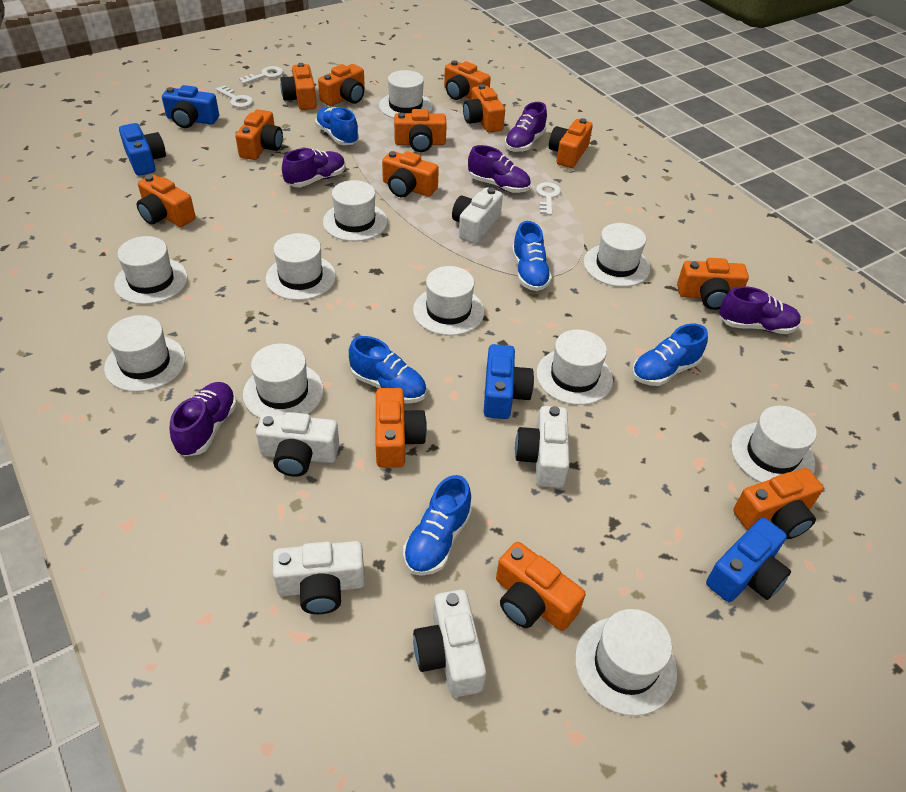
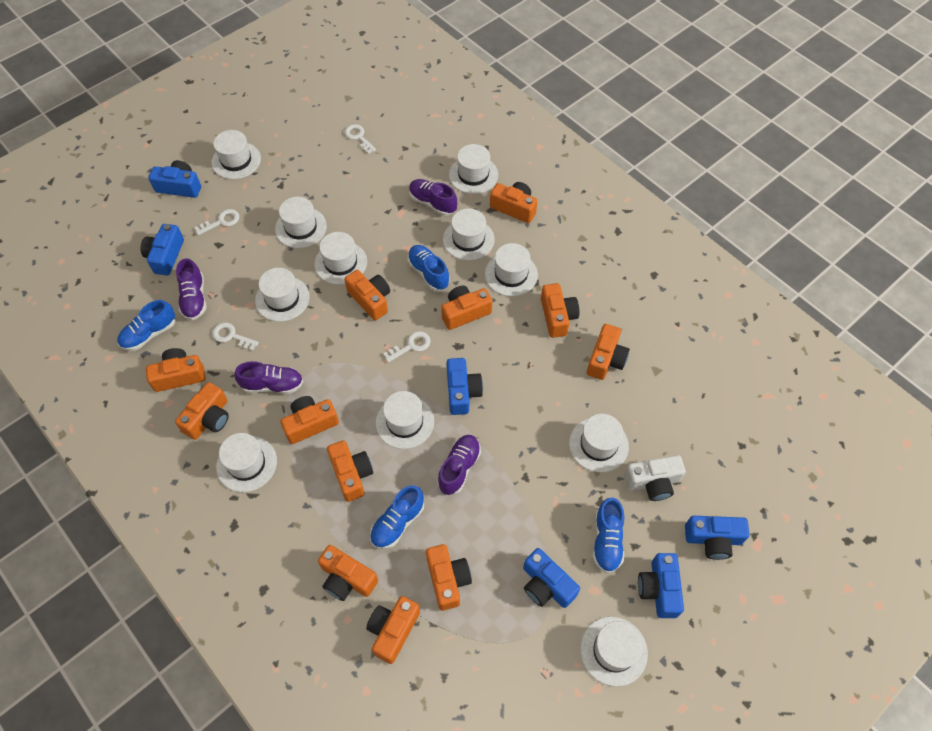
blue camera: 4 -> 6
blue shoe: 5 -> 4
orange camera: 13 -> 12
purple shoe: 5 -> 4
white camera: 5 -> 1
white key: 3 -> 4

